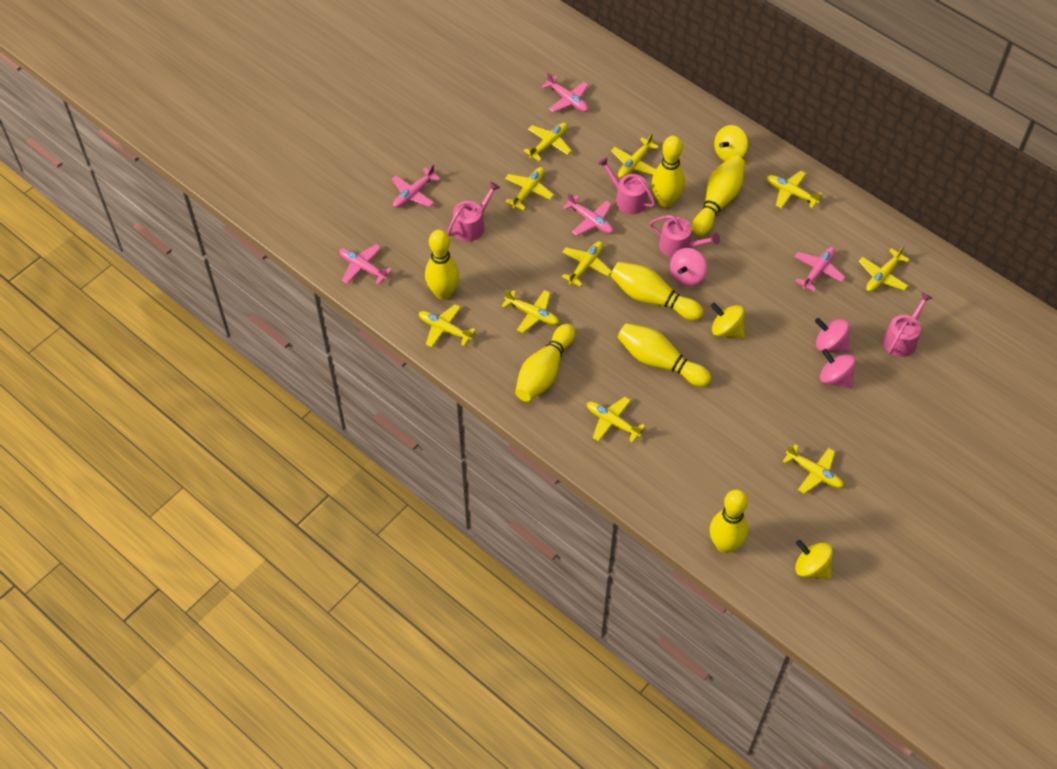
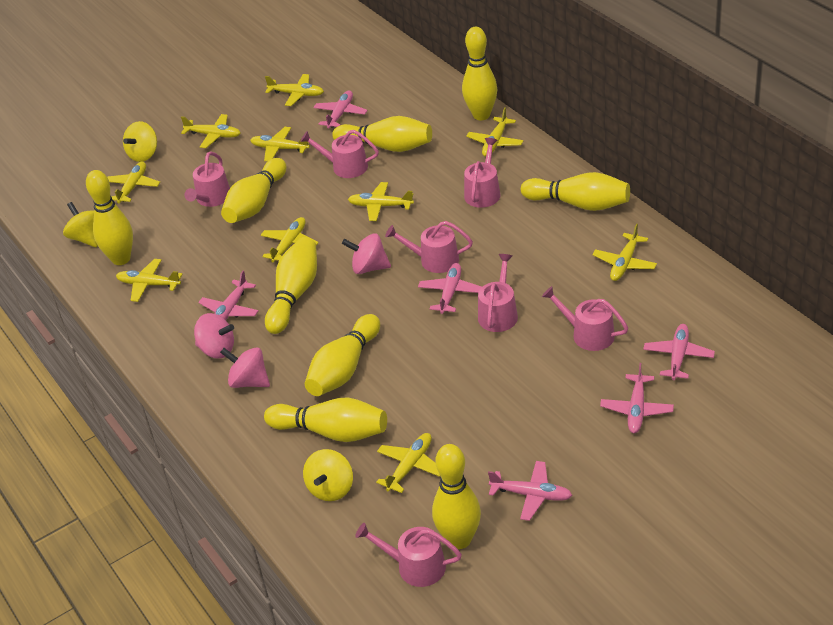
pink plane: 5 -> 6
pink watering can: 4 -> 7
yellow bowling pin: 7 -> 9

